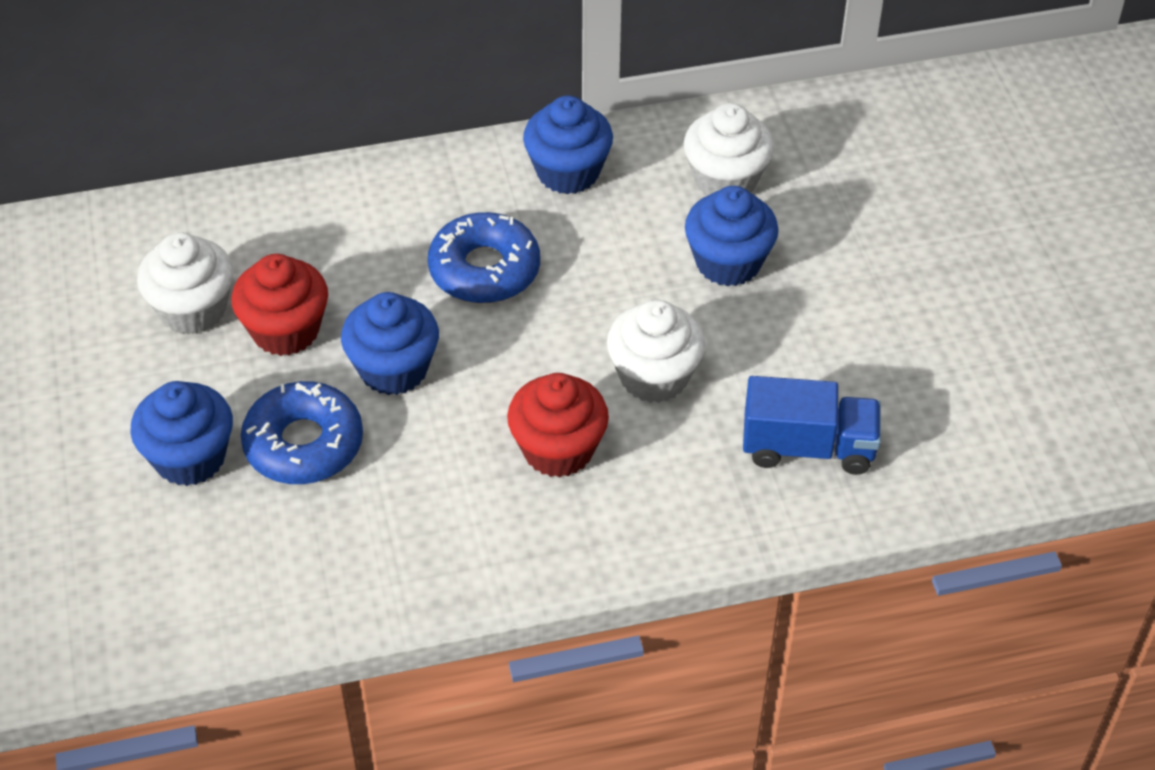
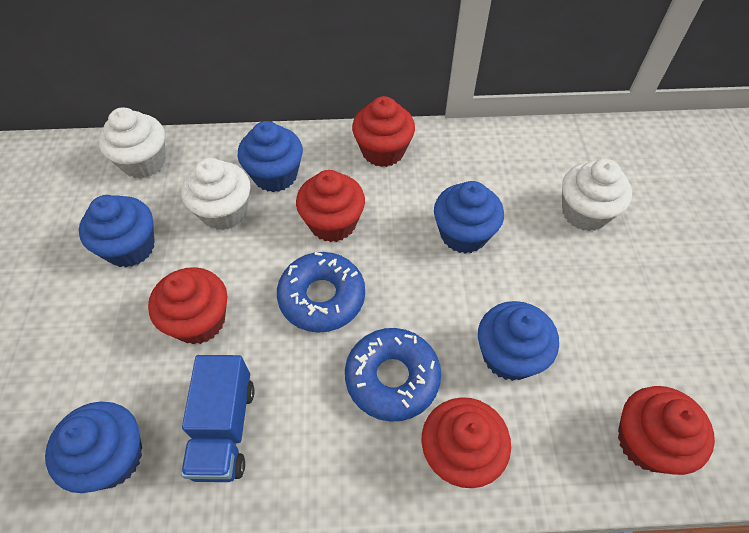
blue cupcake: 4 -> 5
red cupcake: 2 -> 5

